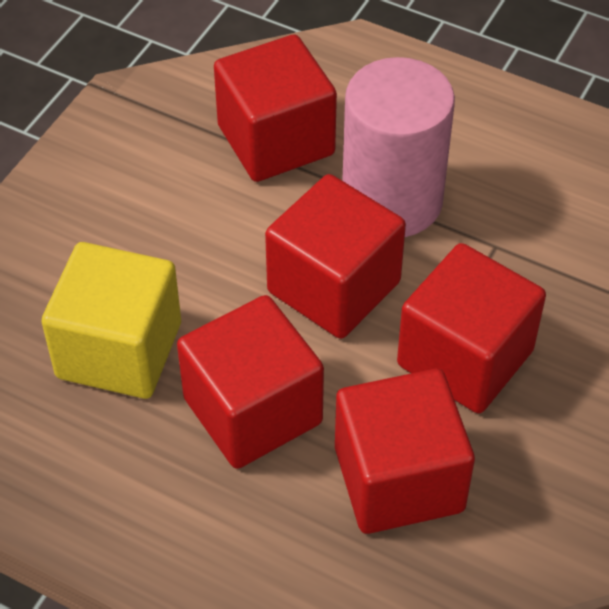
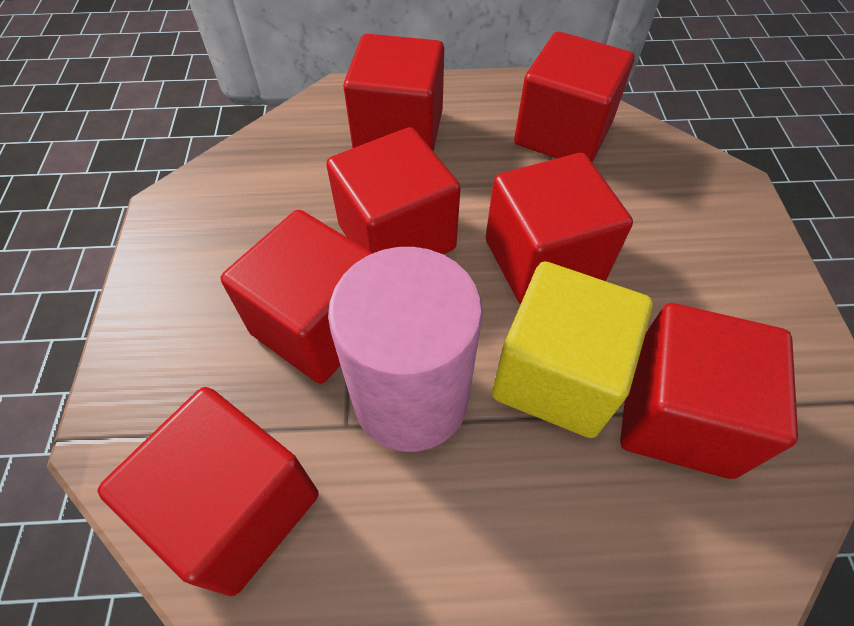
red cube: 5 -> 7

